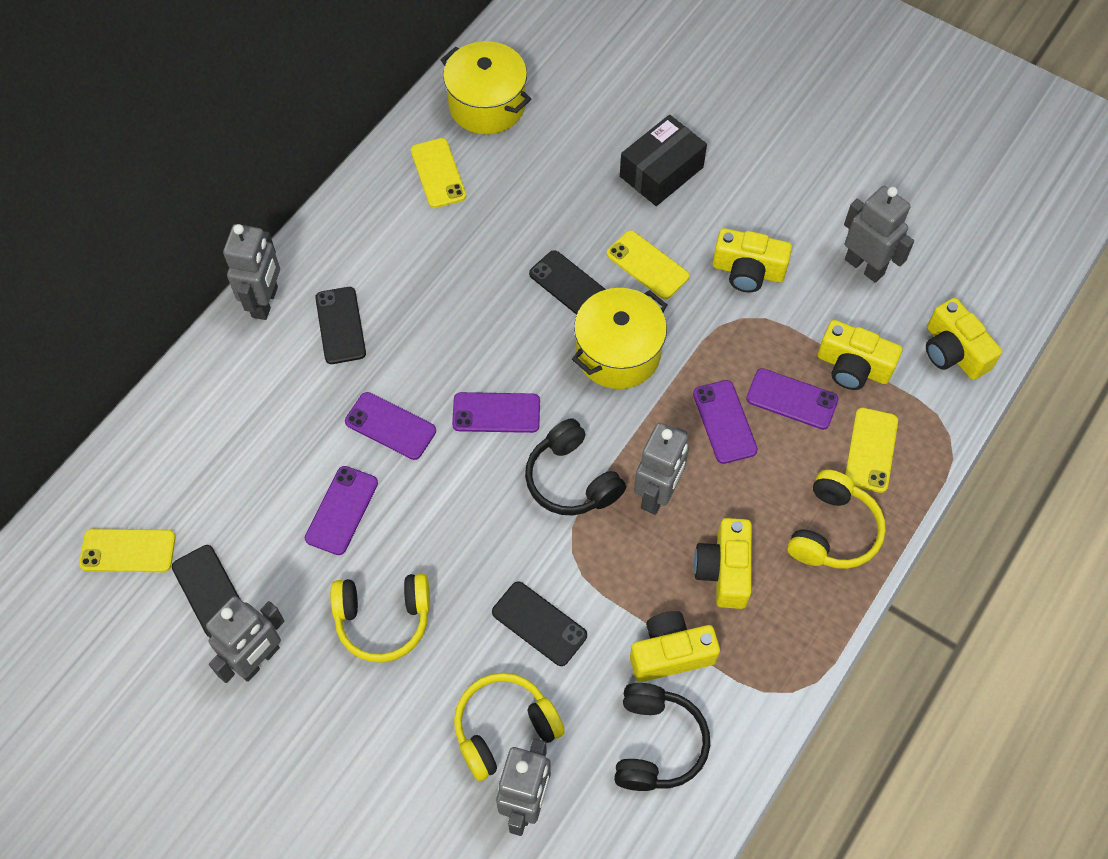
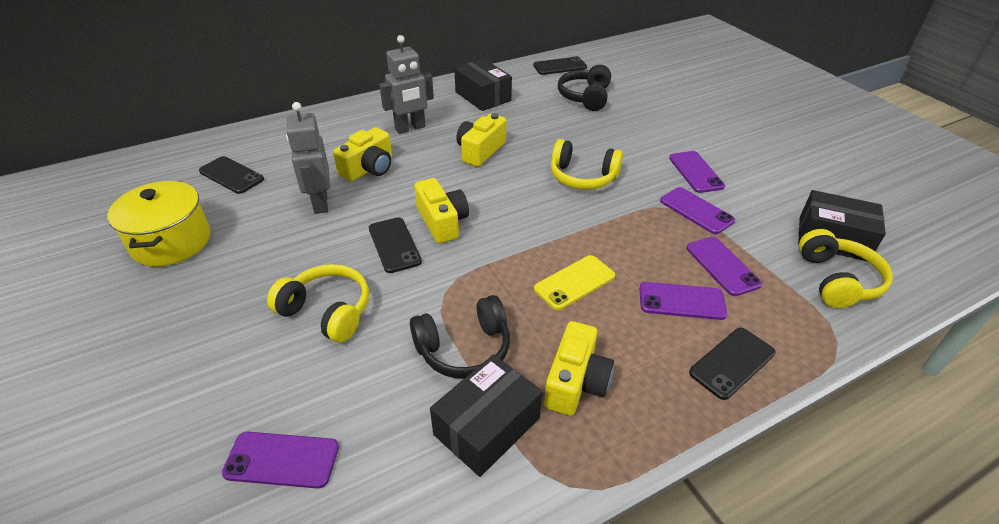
black box: 1 -> 3
grey robot: 5 -> 2
yellow camera: 5 -> 4
yellow phone: 4 -> 1
yellow pot: 2 -> 1

